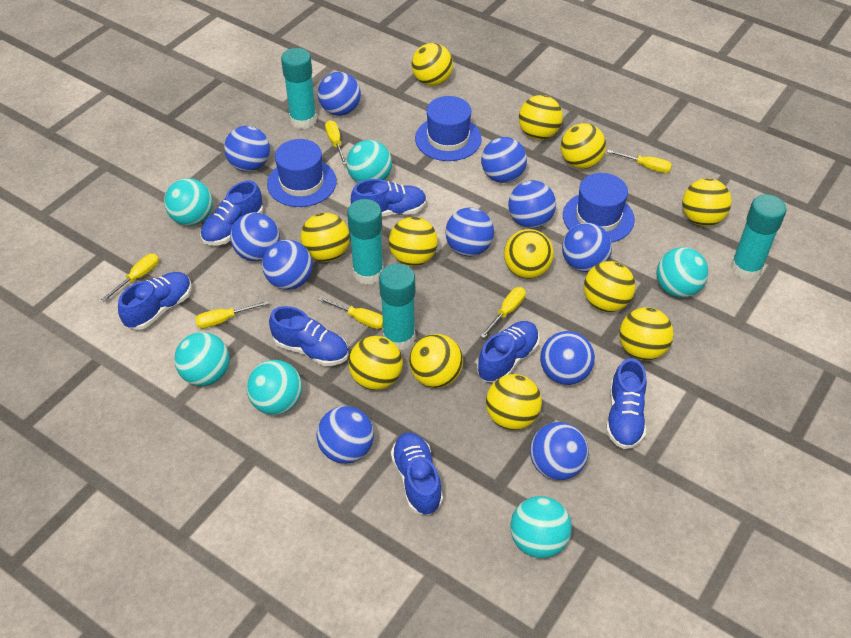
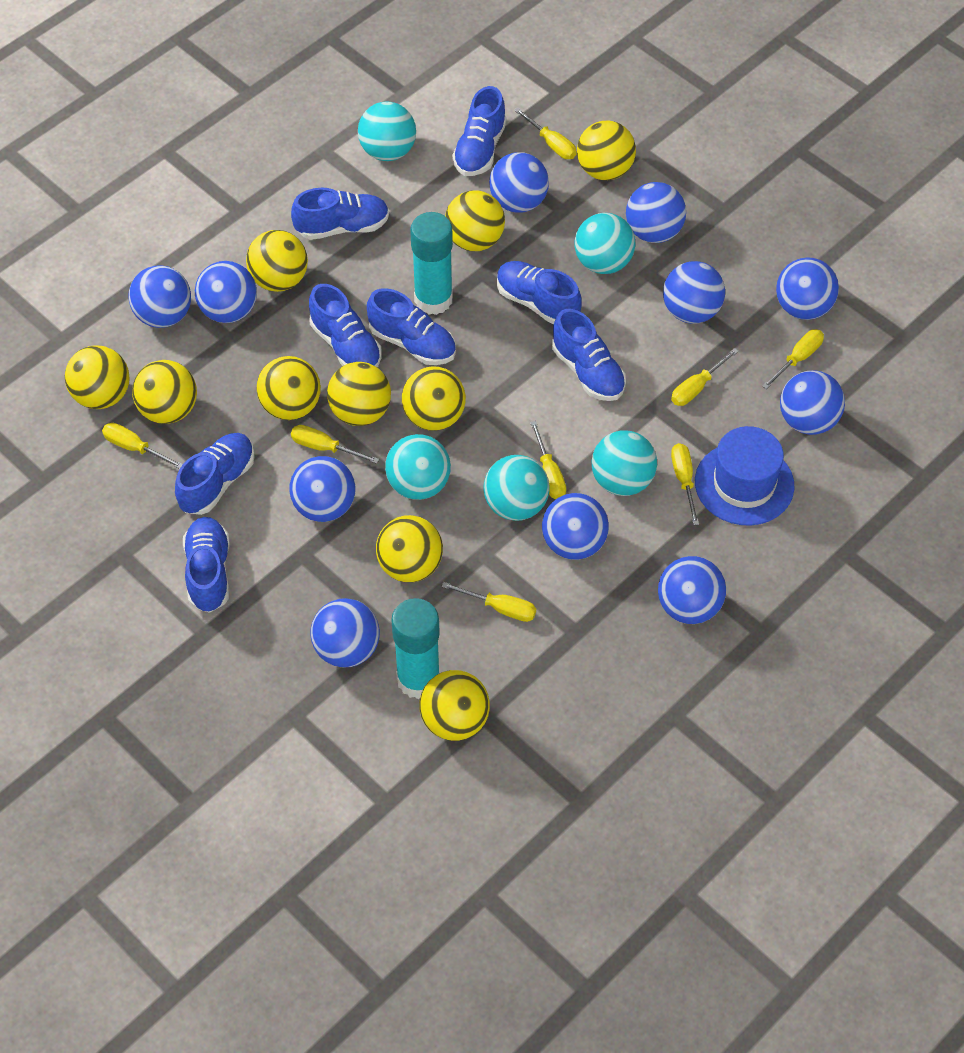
blue hat: 3 -> 1
blue shoe: 7 -> 8
turquoise ball: 6 -> 5
turquoise glue stick: 4 -> 2
yellow ball: 12 -> 10
yellow screwdriver: 6 -> 8

